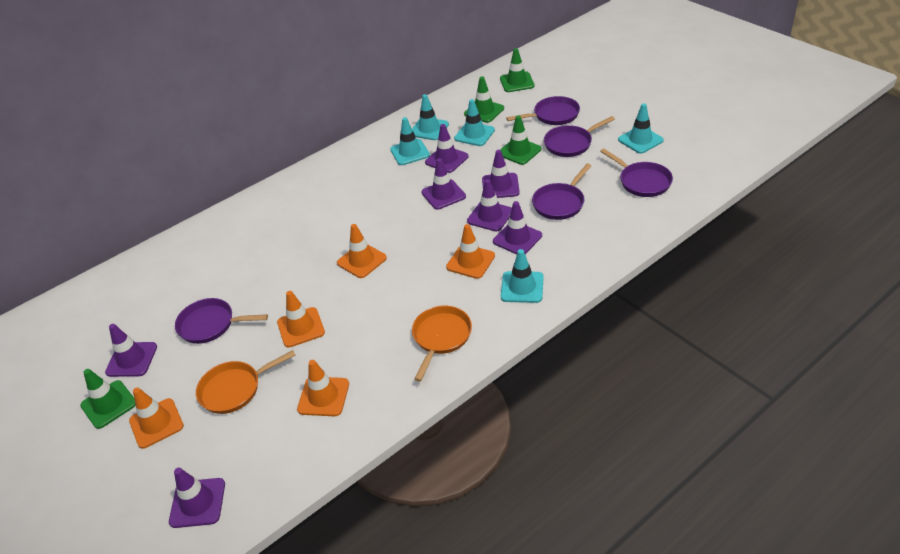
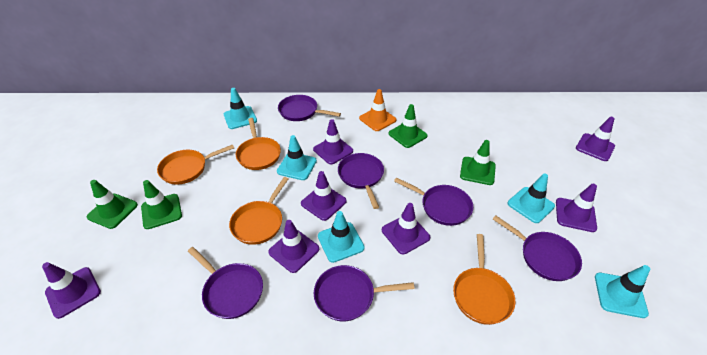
orange pan: 2 -> 4
orange traffic cone: 5 -> 1
purple pan: 5 -> 6

